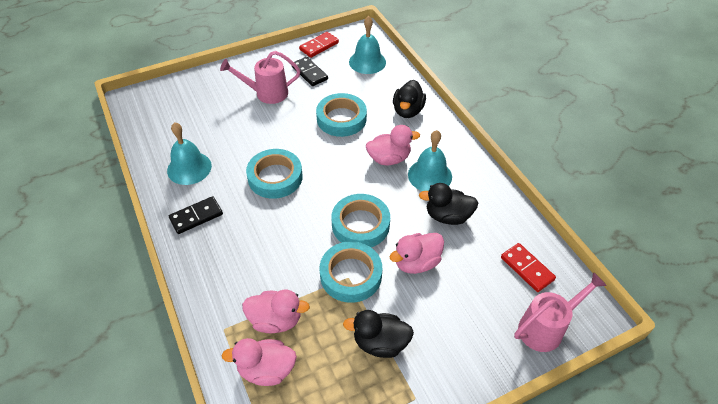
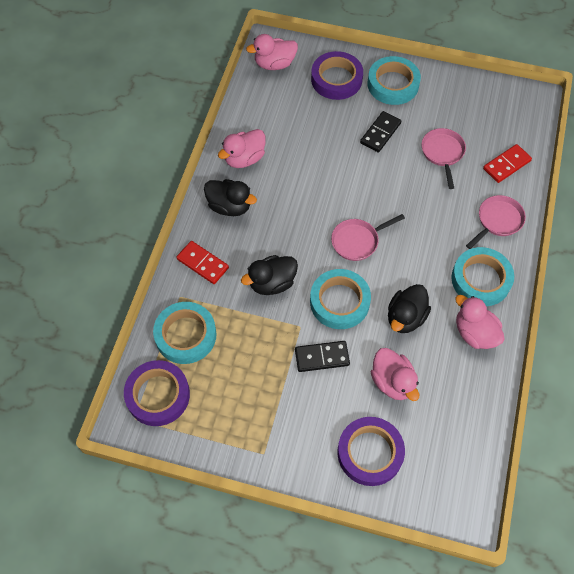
pink pan: 0 -> 3
pink watering can: 2 -> 0
purple tape: 0 -> 3
turquoise bell: 3 -> 0

